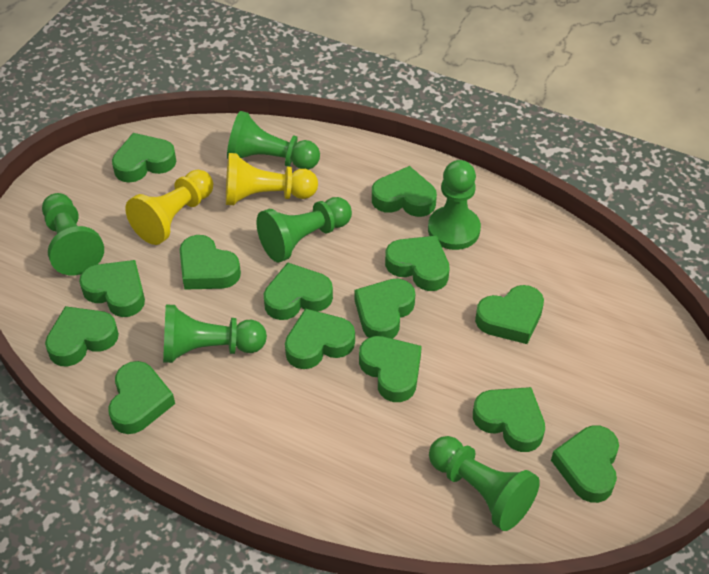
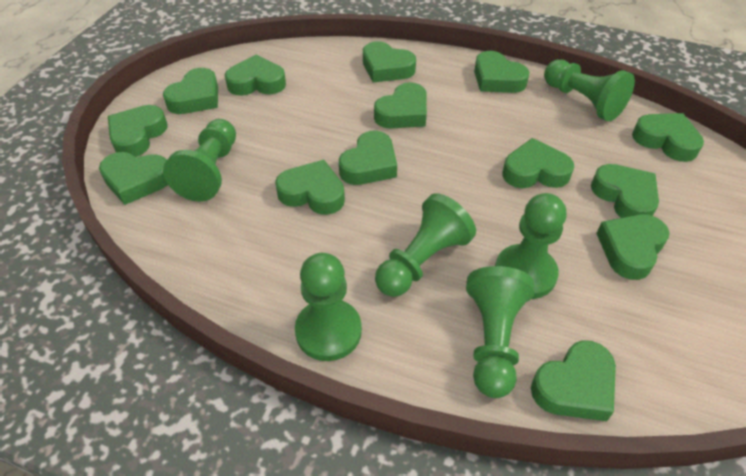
yellow pawn: 2 -> 0

